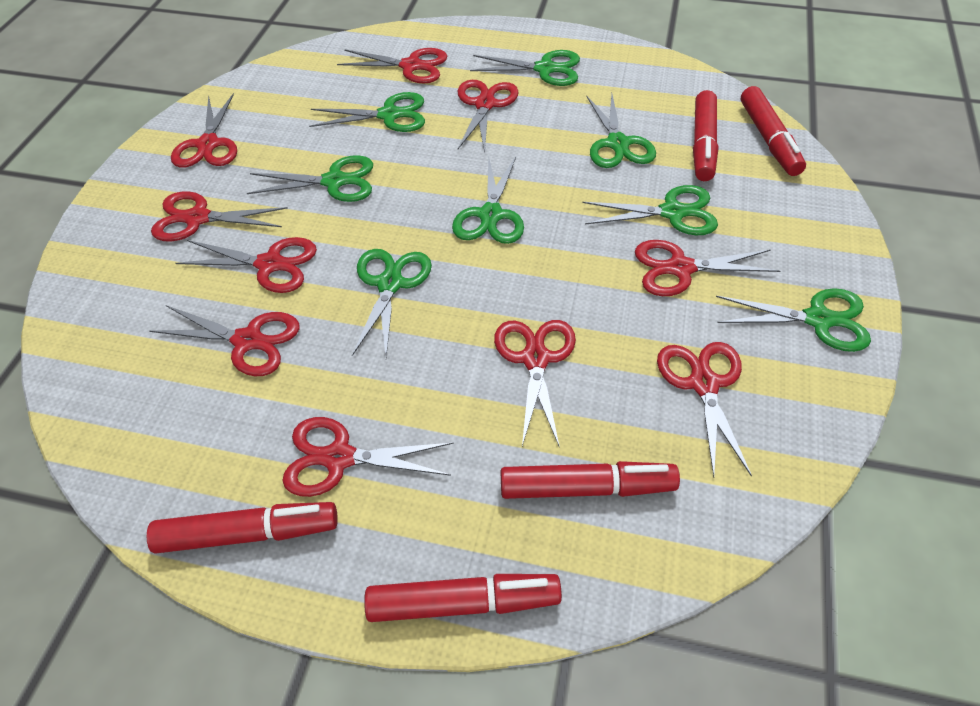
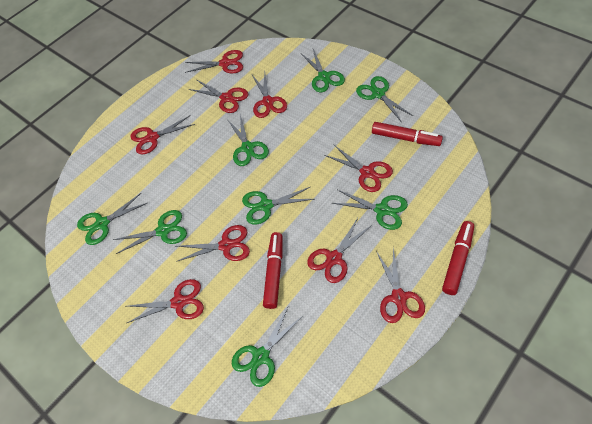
red marker: 5 -> 3
red scissors: 10 -> 9

